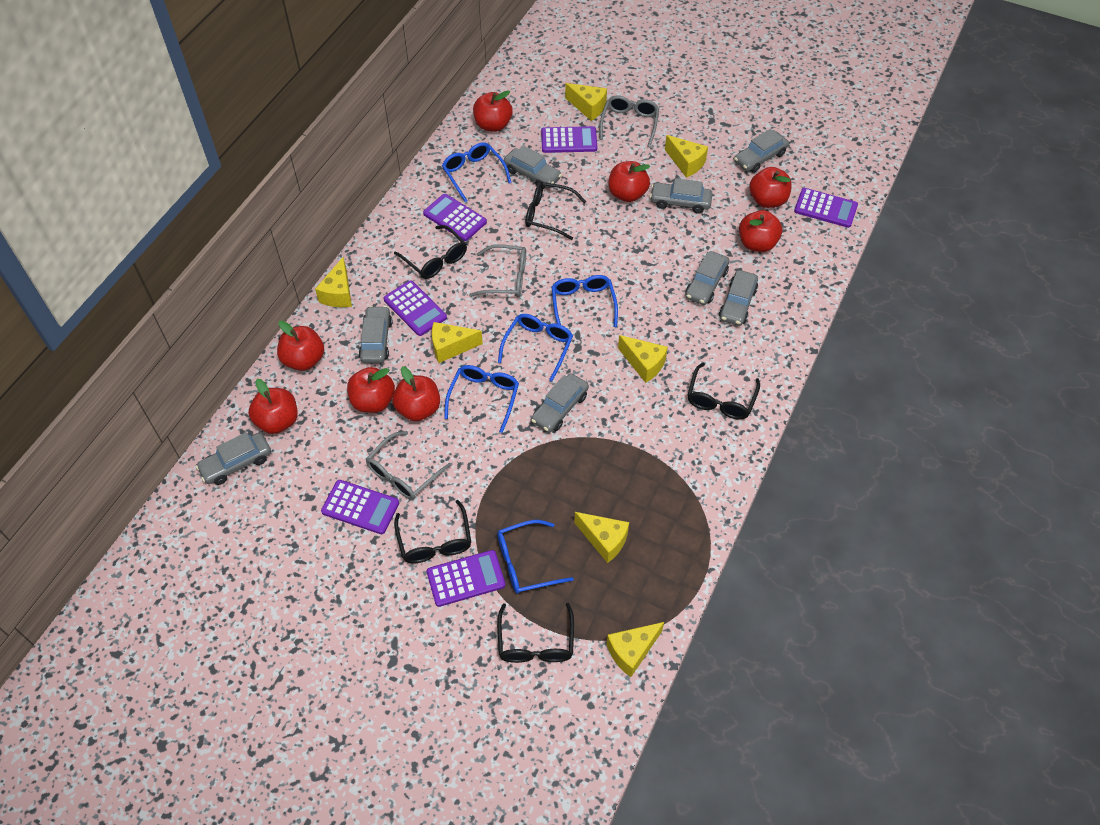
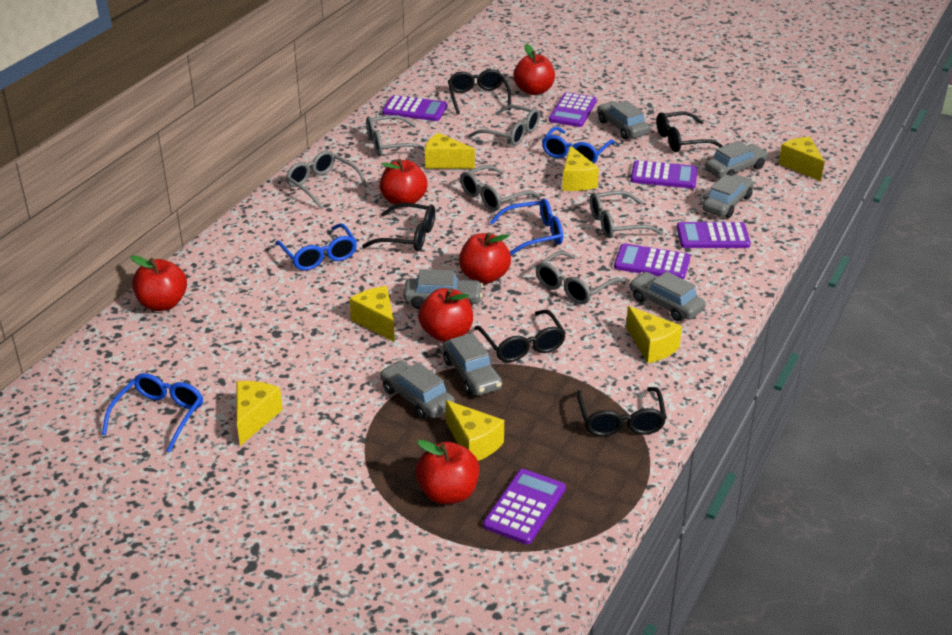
blue glasses: 5 -> 4
grey car: 8 -> 7
grey glasses: 3 -> 6
red apple: 8 -> 6

